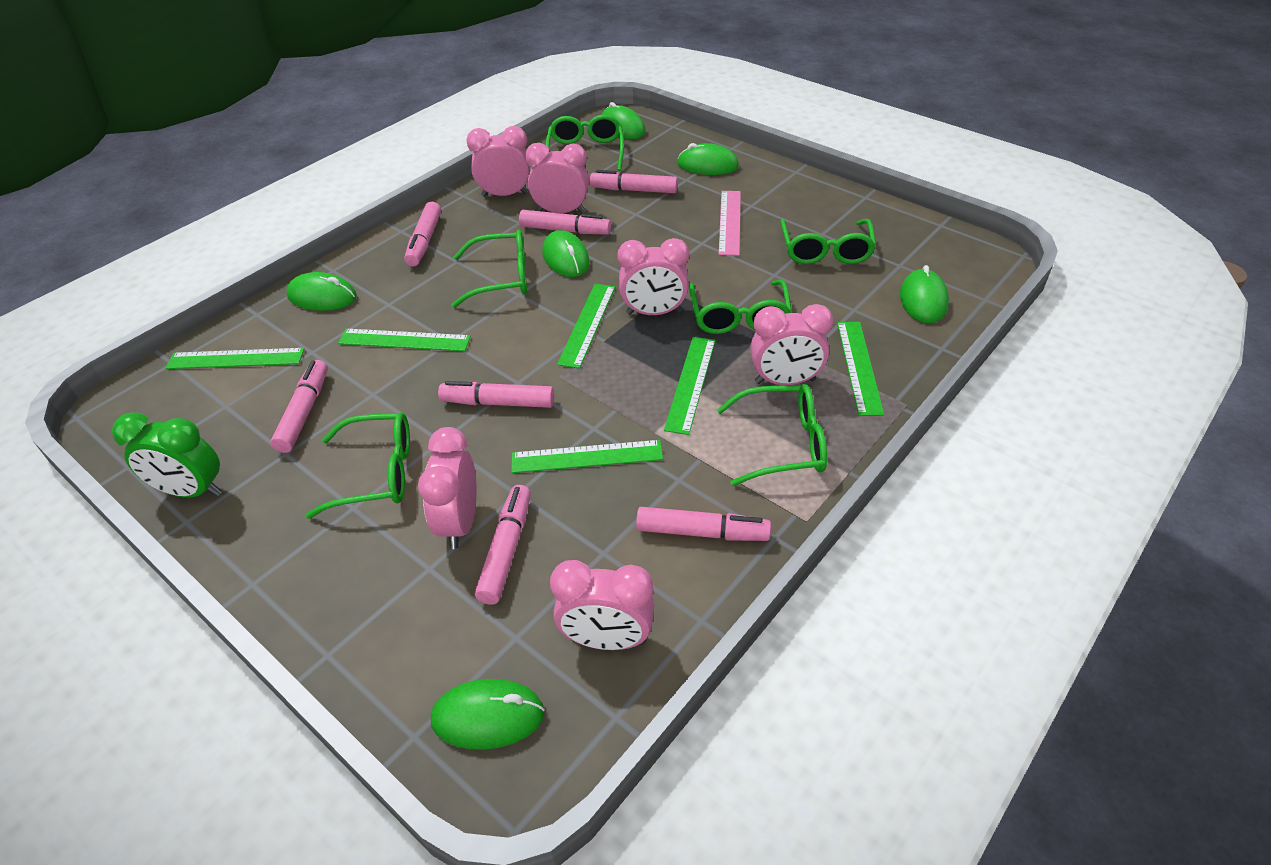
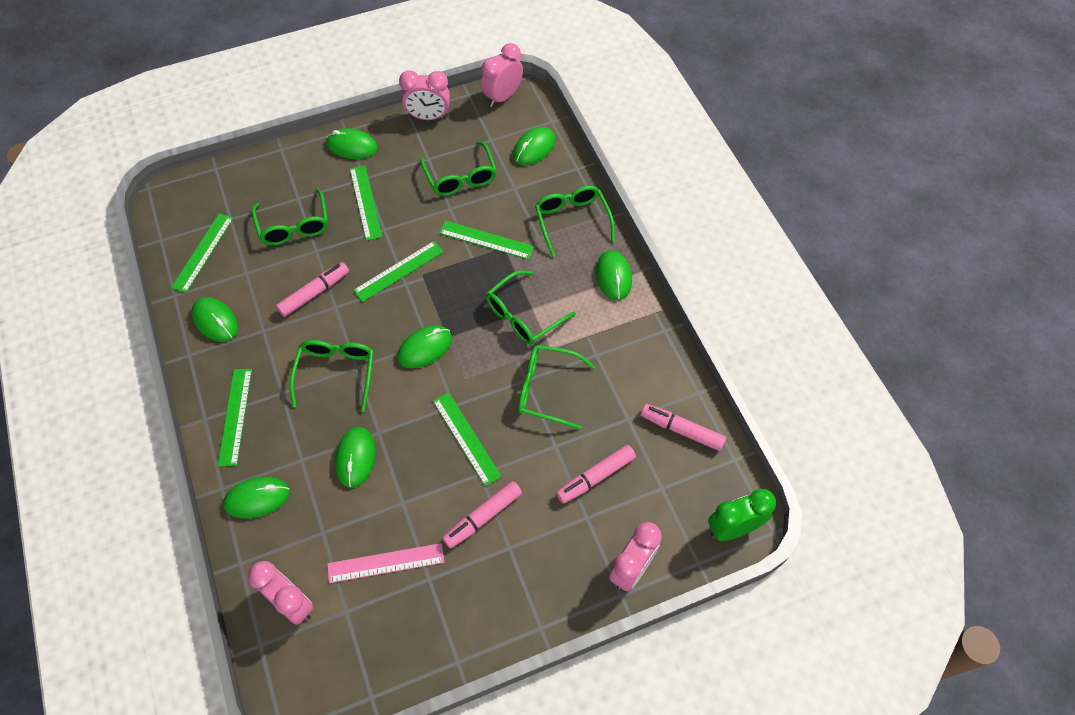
green mouse: 6 -> 7
pink clock: 6 -> 4
pink marker: 7 -> 4

